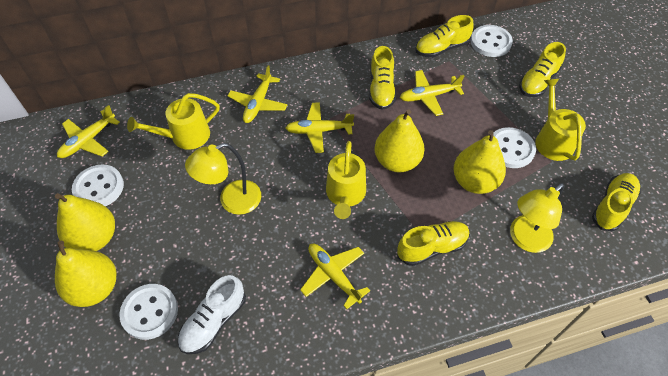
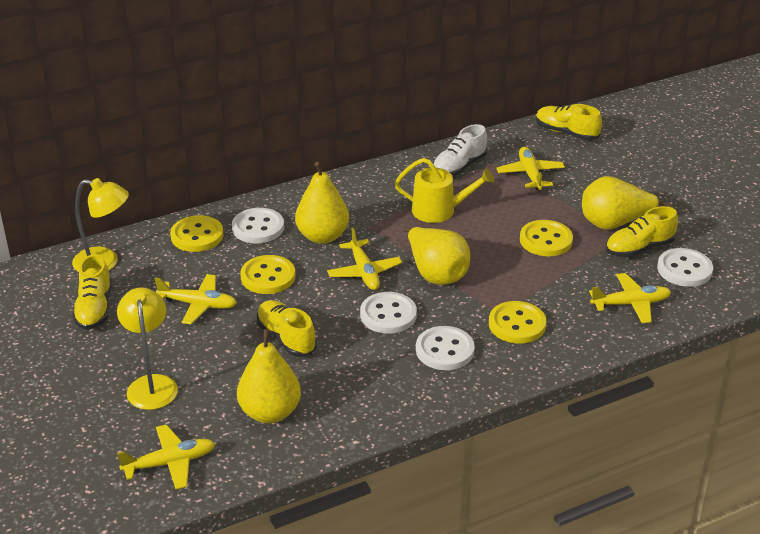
yellow button: 0 -> 4
yellow shoe: 5 -> 4
yellow watering can: 3 -> 1

